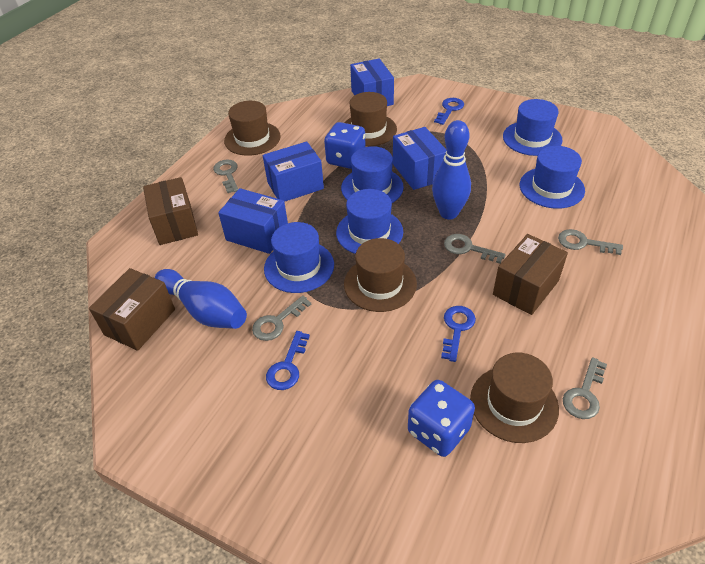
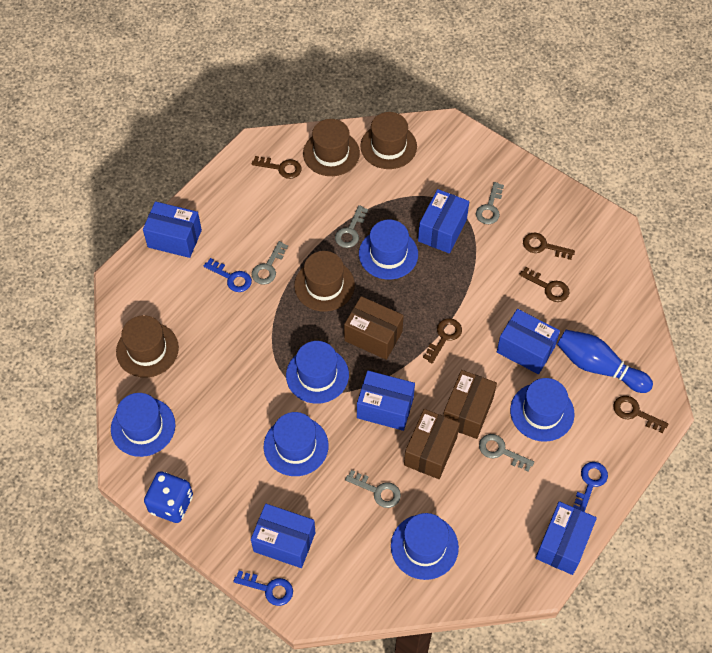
blue bowling pin: 2 -> 1
blue box: 4 -> 6
blue dice: 2 -> 1
blue hat: 5 -> 6
brown key: 0 -> 5

